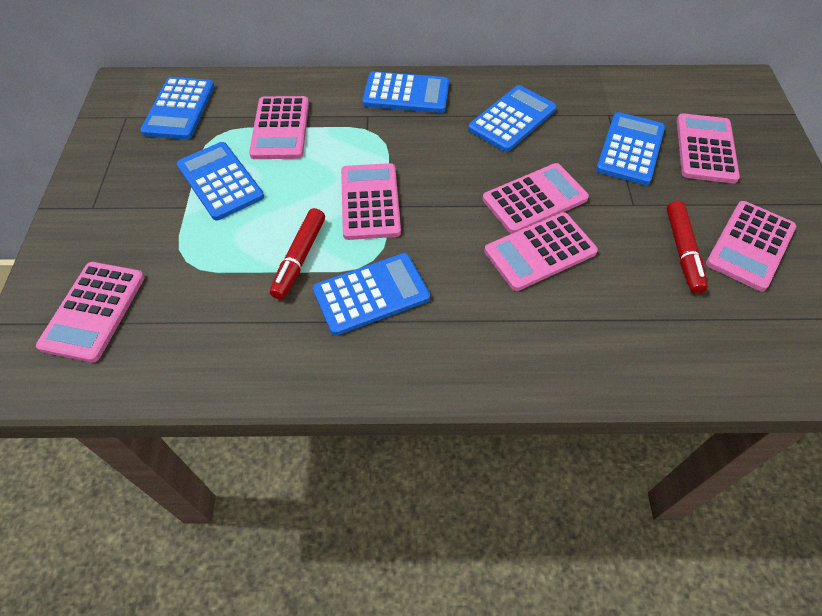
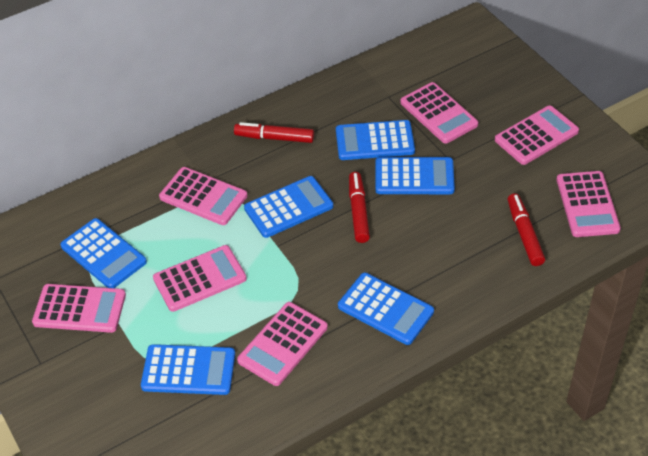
red marker: 2 -> 3

